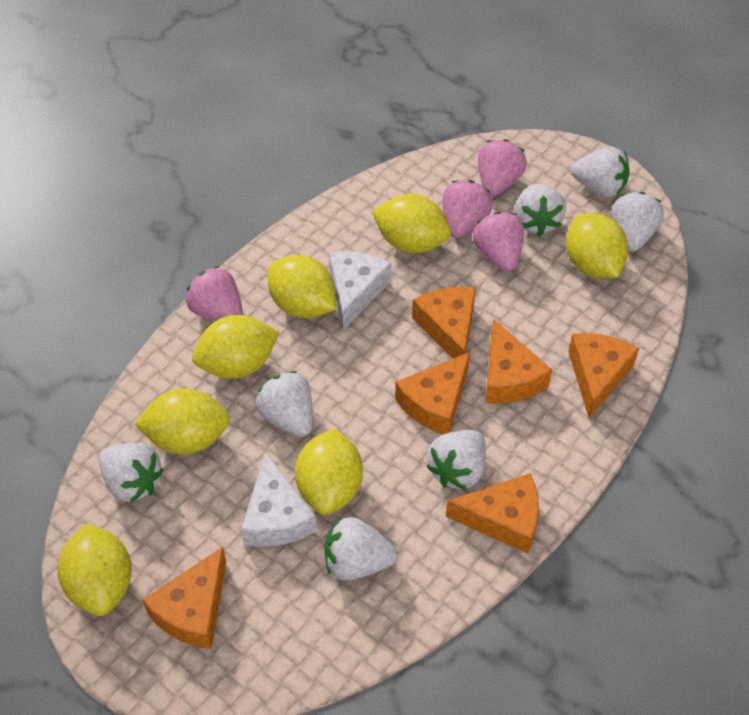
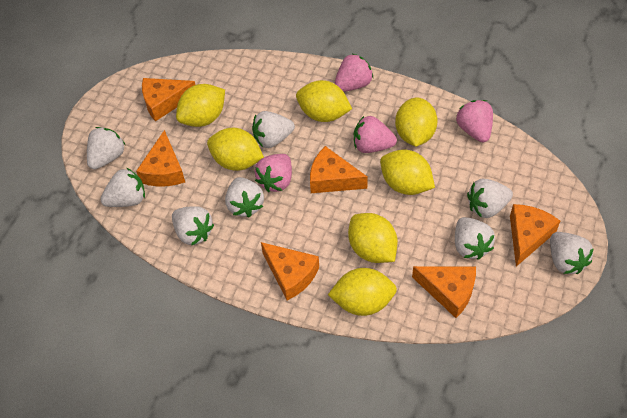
white cheese: 2 -> 0
white strawberry: 7 -> 8

